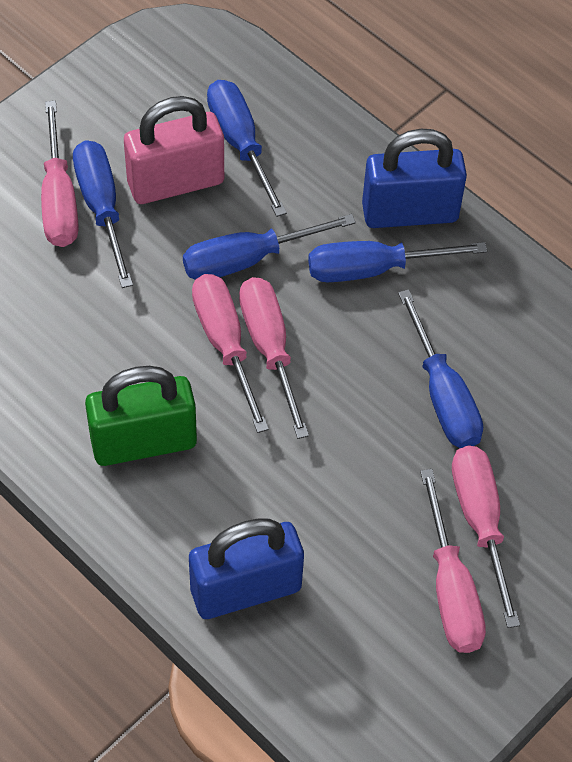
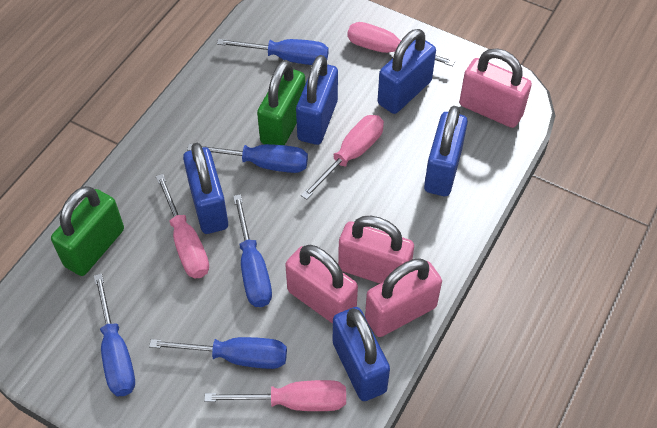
blue padlock: 2 -> 5
green padlock: 1 -> 2
pink padlock: 1 -> 4
pink screwdriver: 5 -> 4

